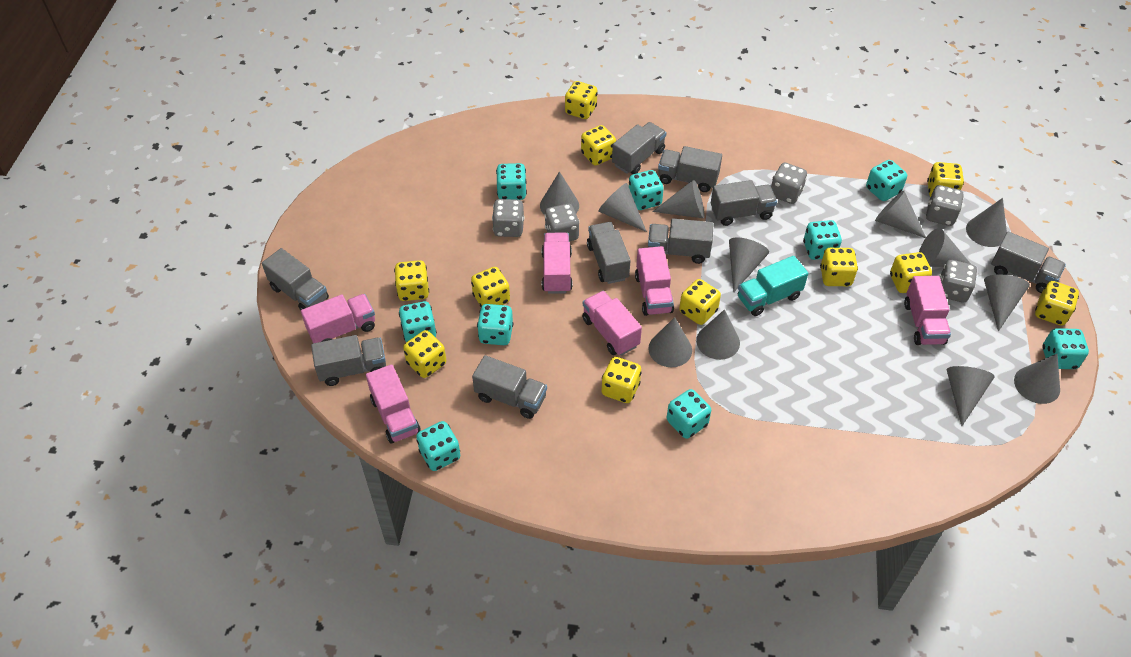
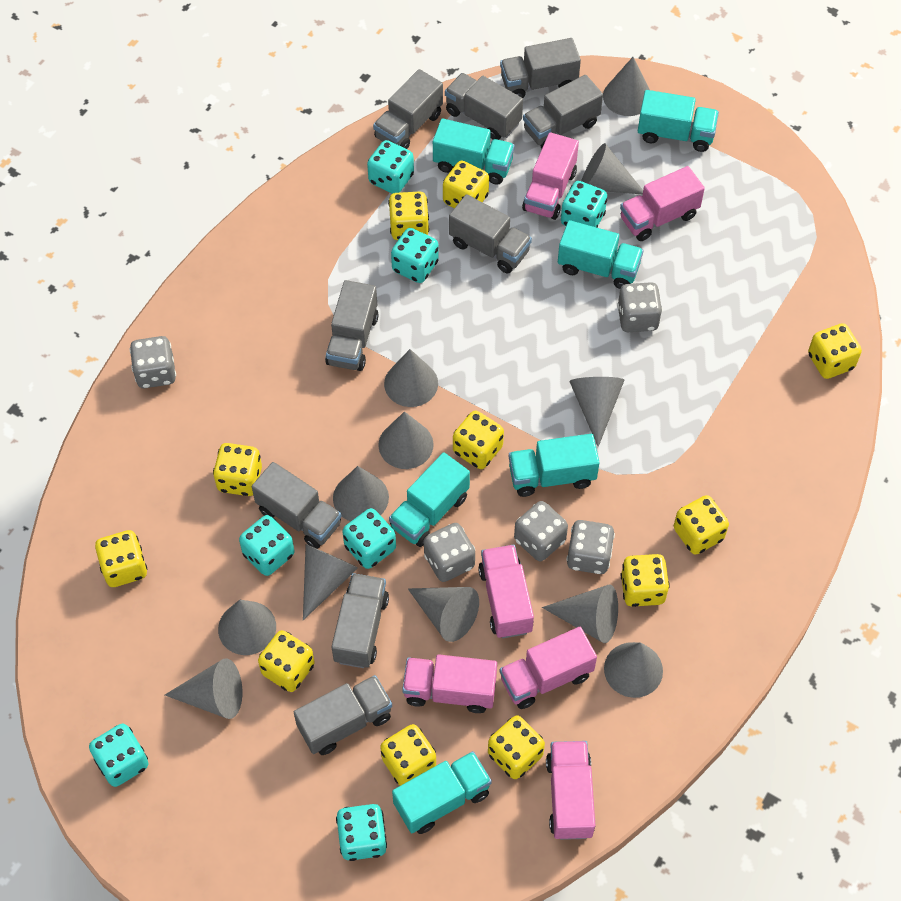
turquoise dice: 9 -> 7
turquoise truck: 1 -> 6

